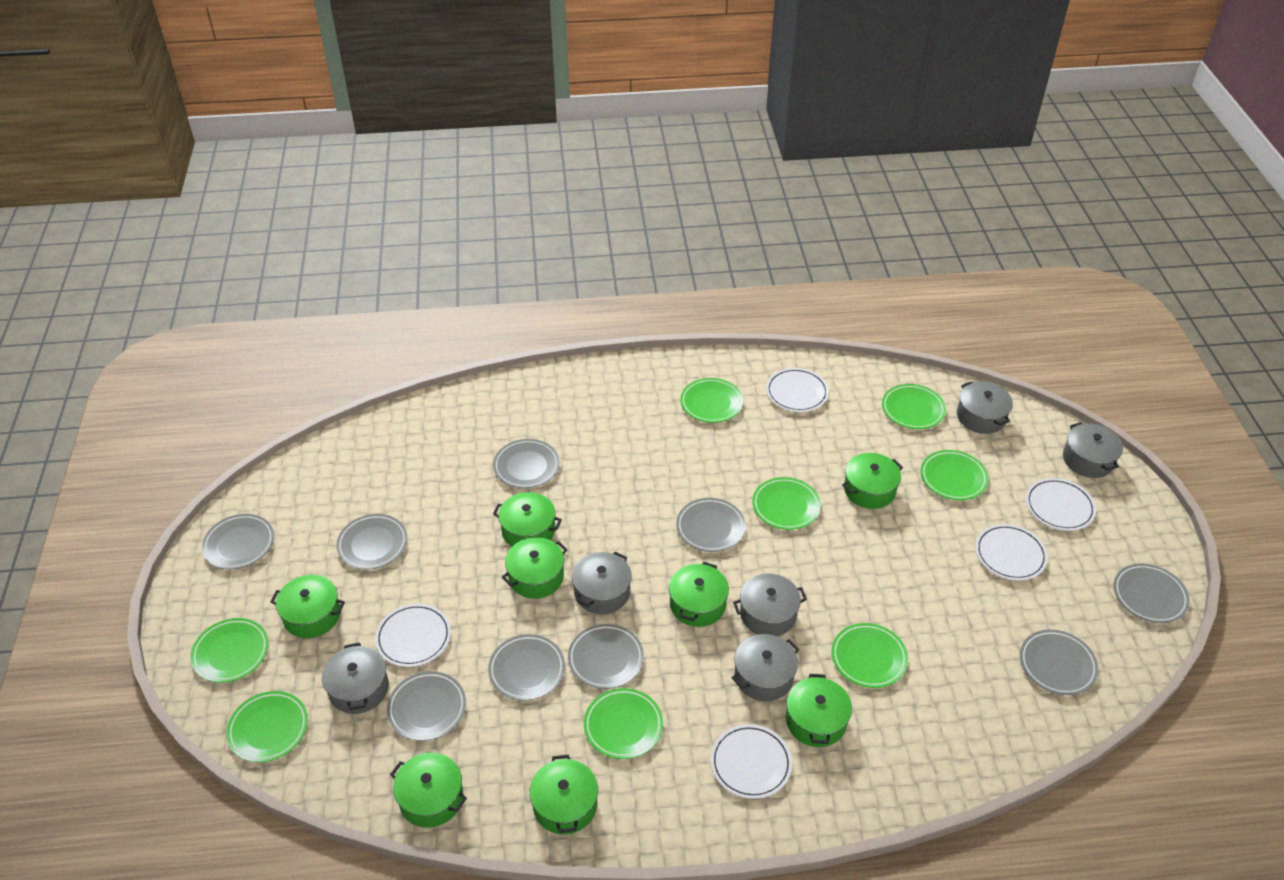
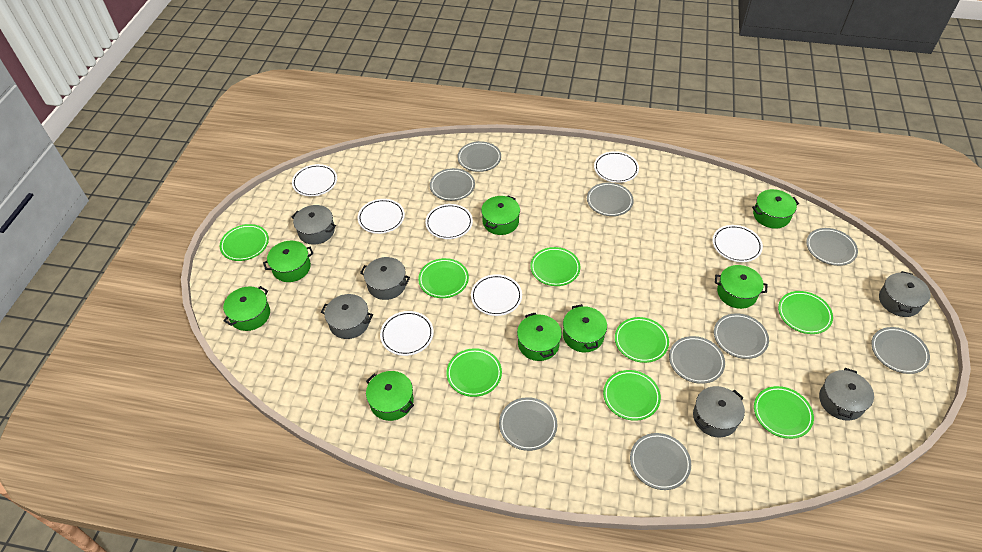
white plate: 5 -> 7

